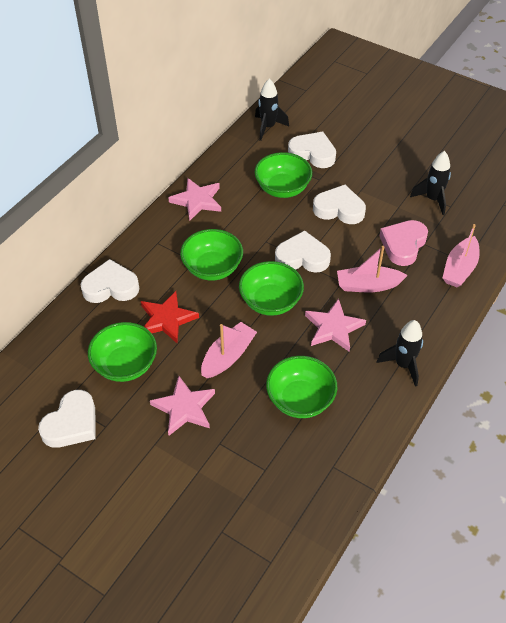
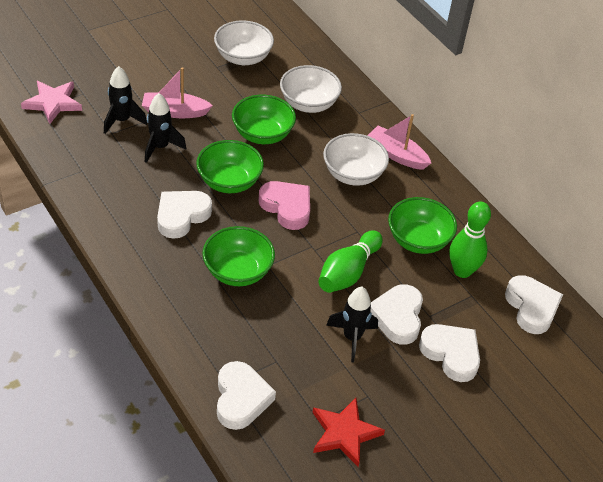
green bowl: 5 -> 4
green bowling pin: 0 -> 2
pink boat: 3 -> 2
pink star: 3 -> 1
white bowl: 0 -> 3

